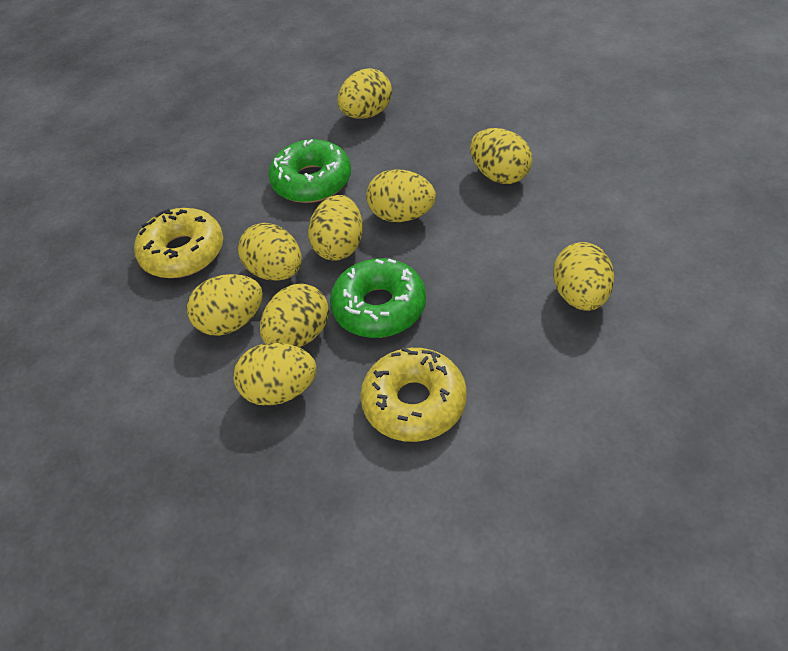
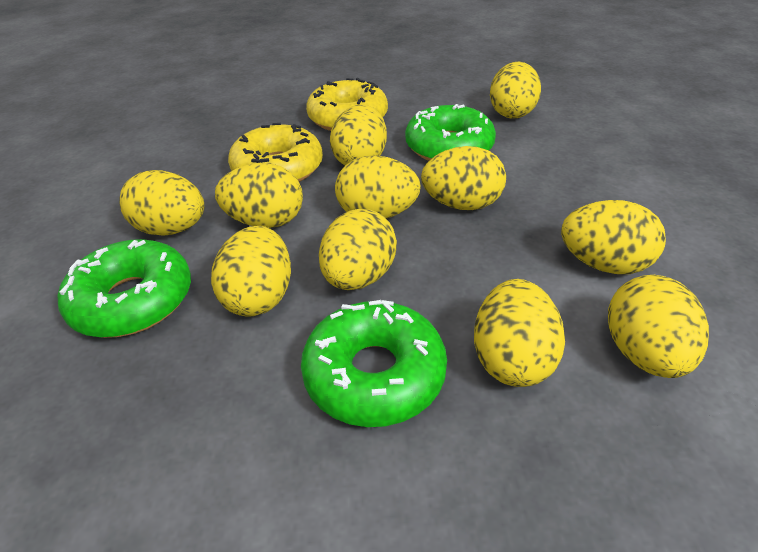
green donut: 2 -> 3
yellow egg: 9 -> 11

